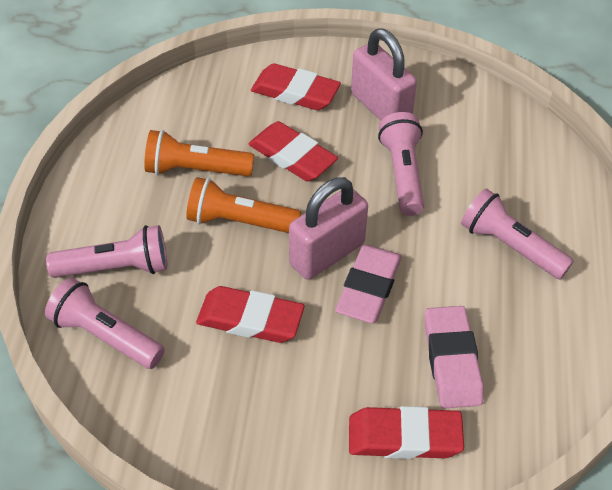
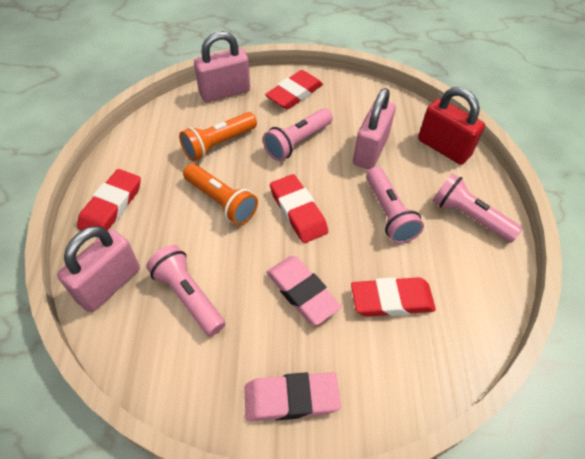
pink padlock: 2 -> 3
red padlock: 0 -> 1

